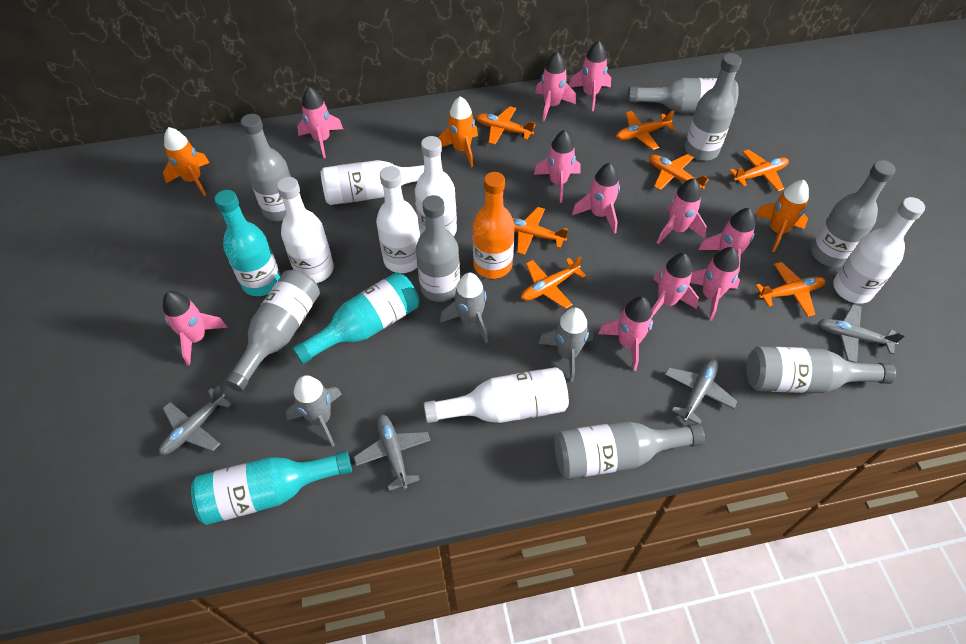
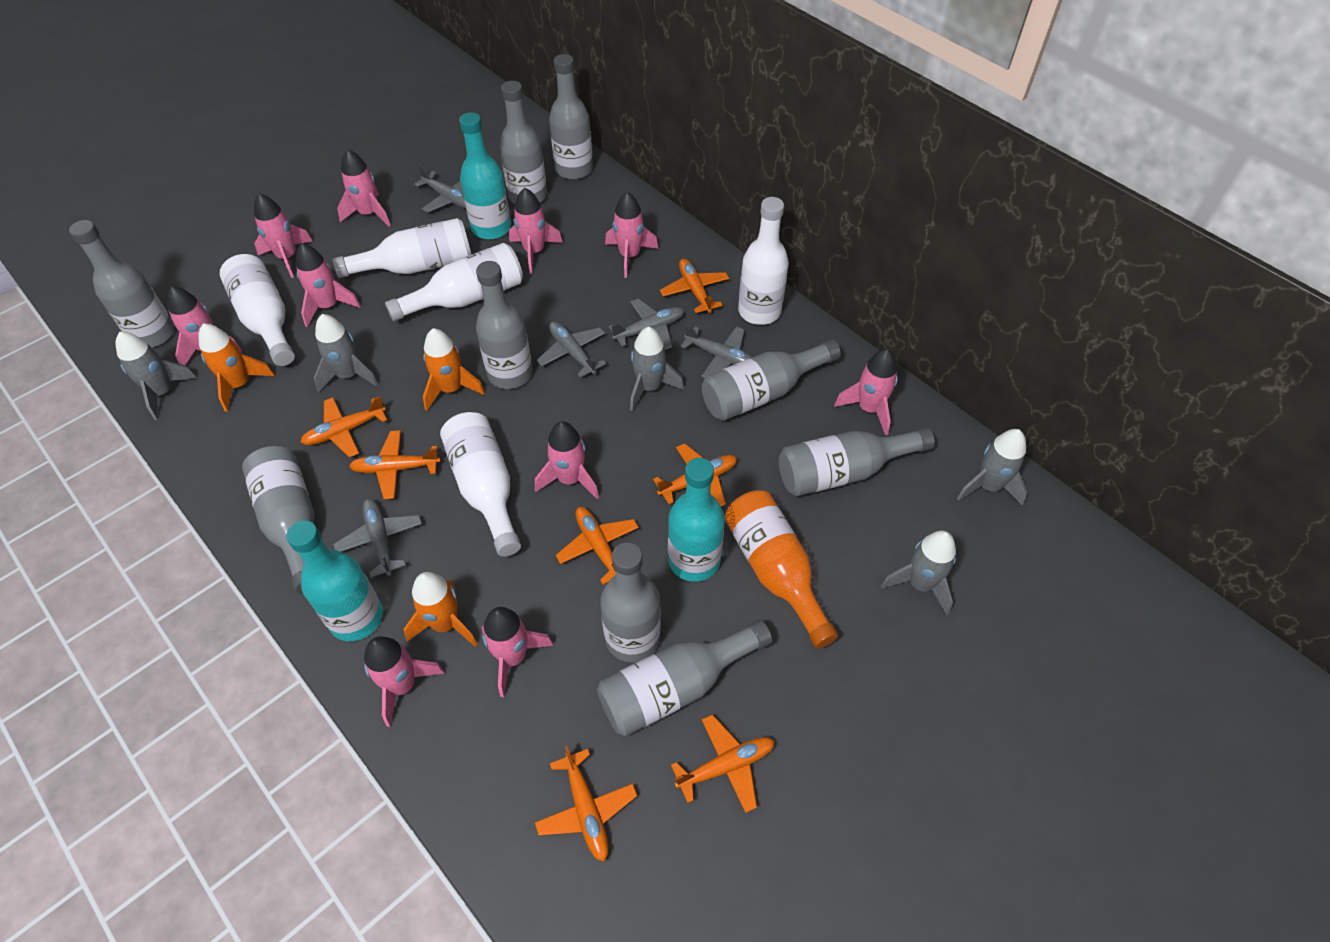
grey bottle: 8 -> 9
grey plane: 4 -> 5
grey rocket: 3 -> 5
pink rocket: 11 -> 10
white bottle: 6 -> 5

